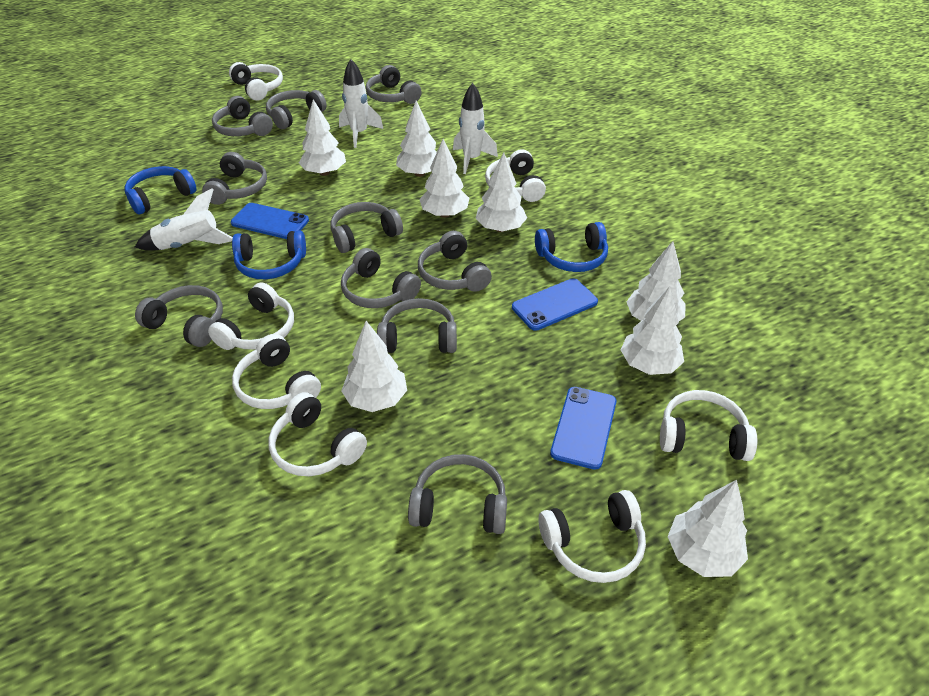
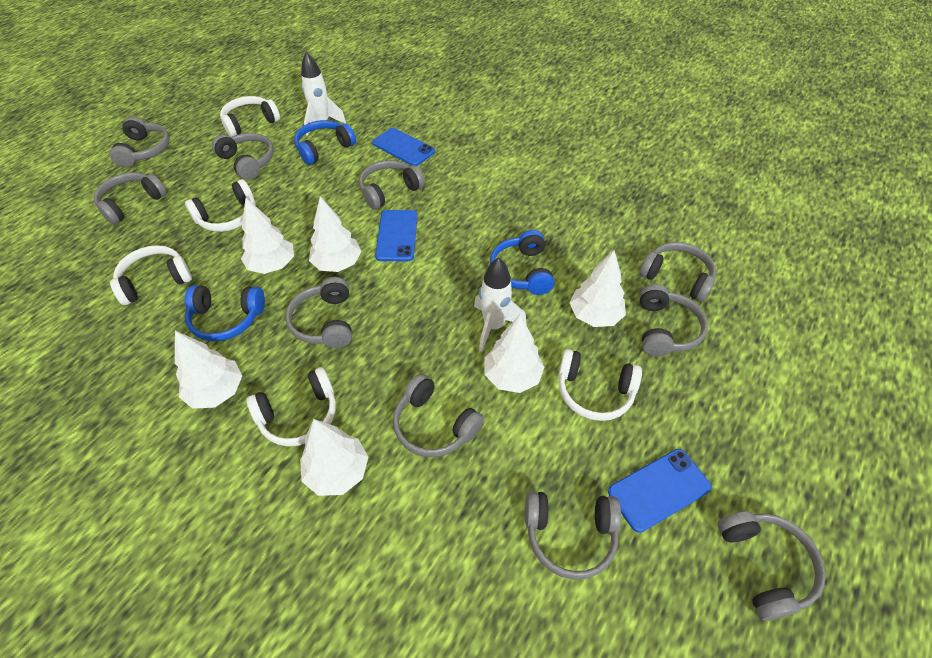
white headphones: 7 -> 5
white rocket: 3 -> 2
white tree: 8 -> 6

